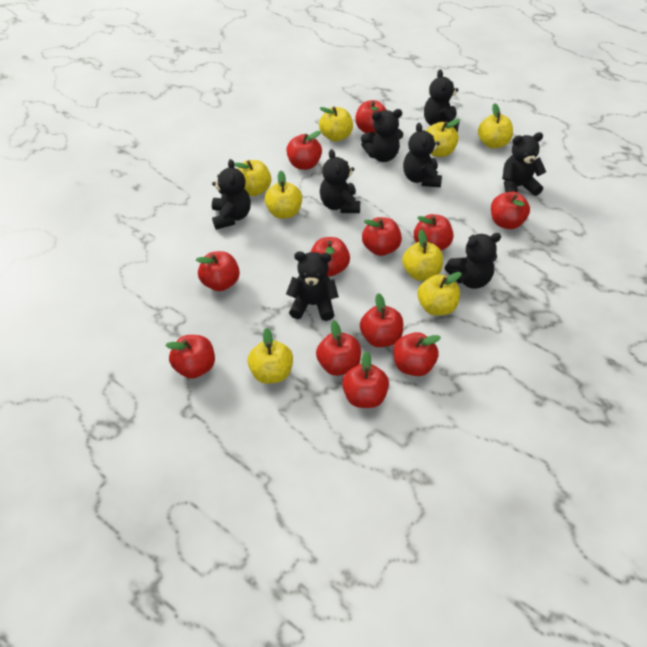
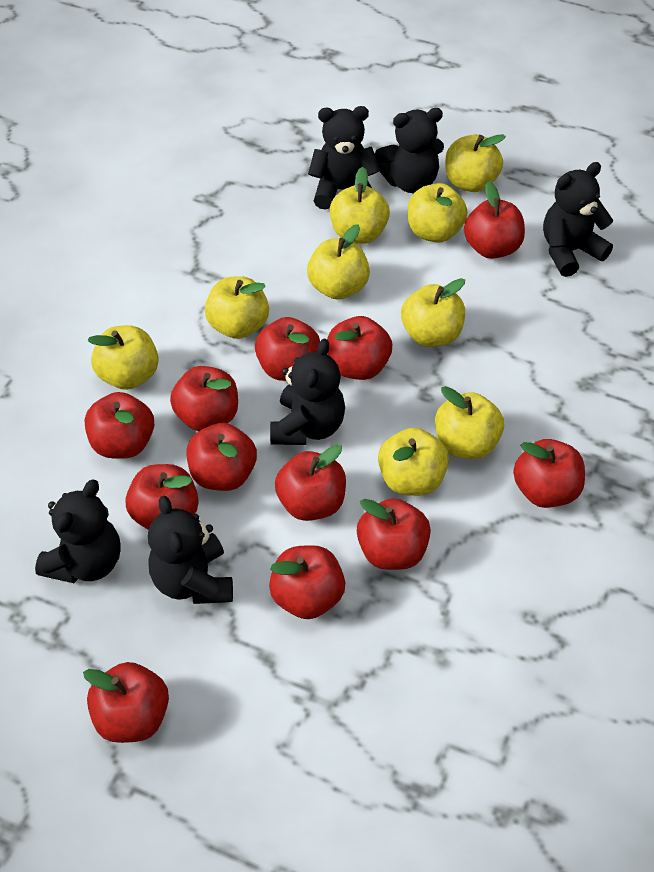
black teddy bear: 8 -> 6
yellow apple: 8 -> 9

